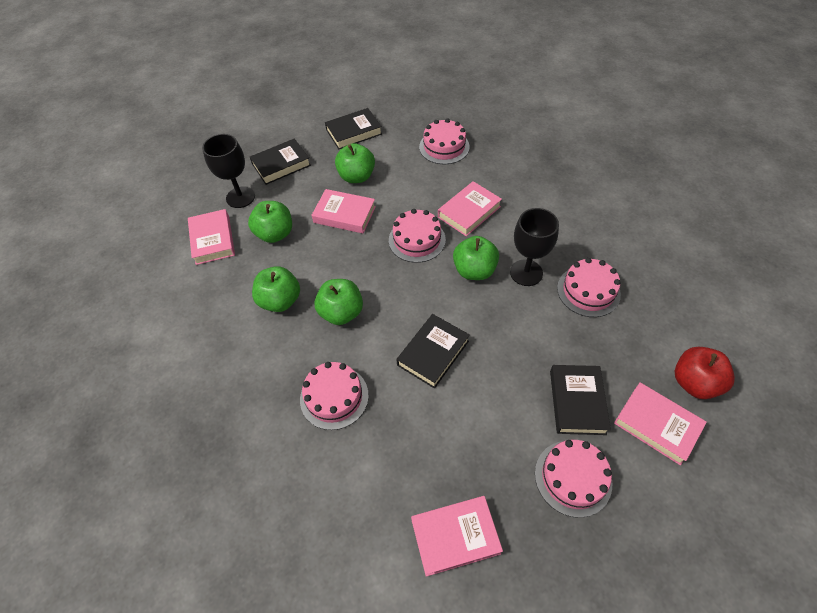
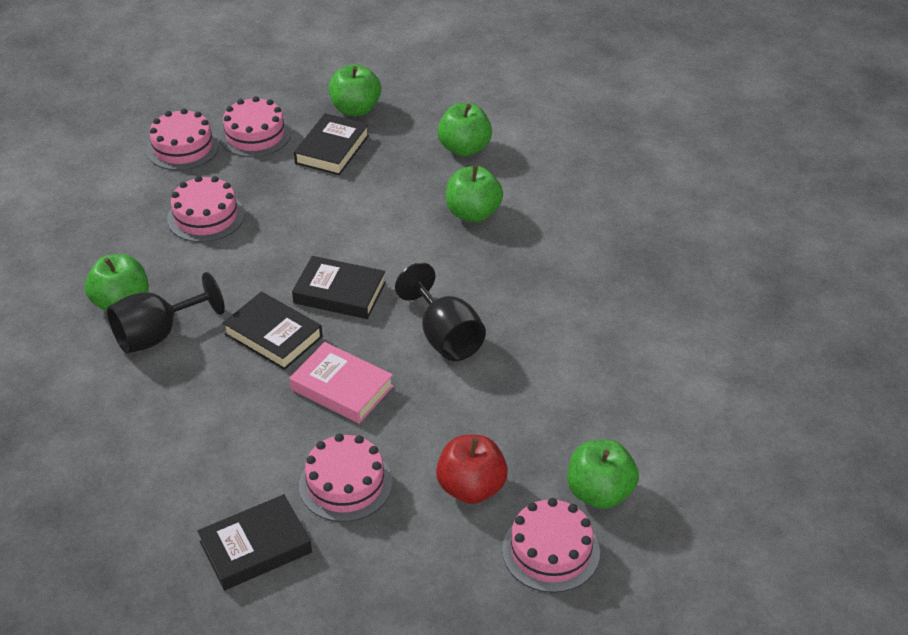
pink book: 5 -> 1

